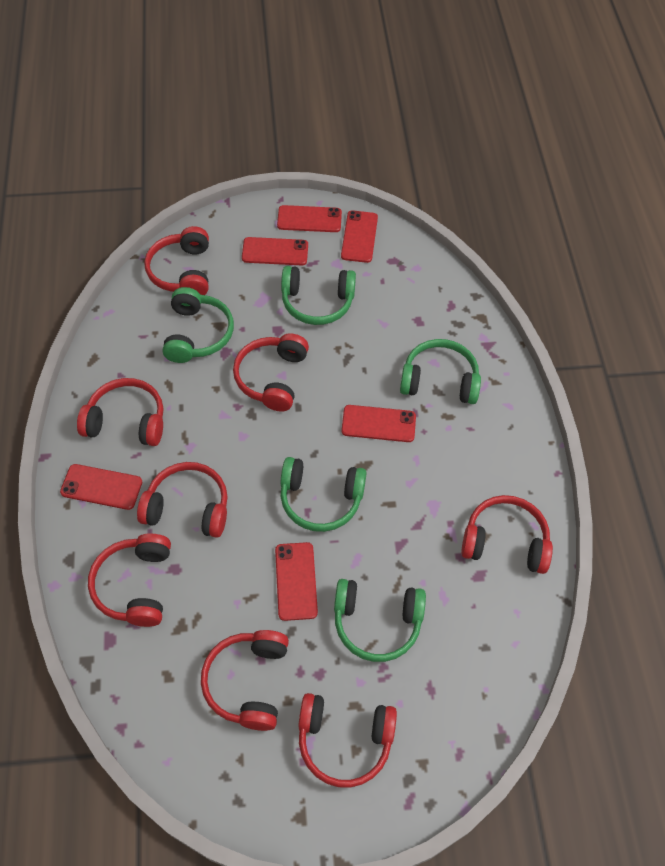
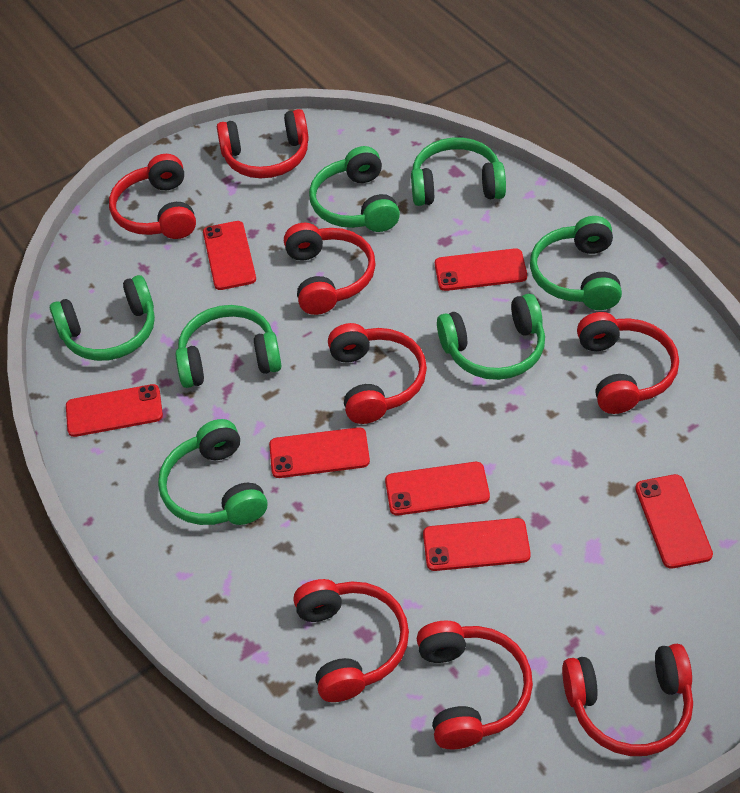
green headphones: 5 -> 7
red phone: 6 -> 7

